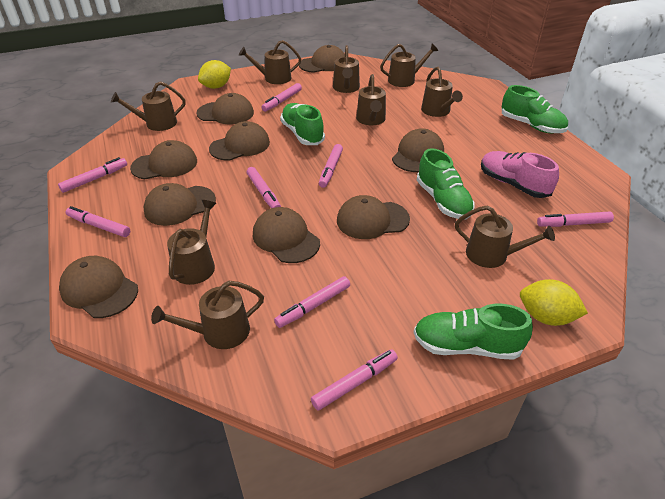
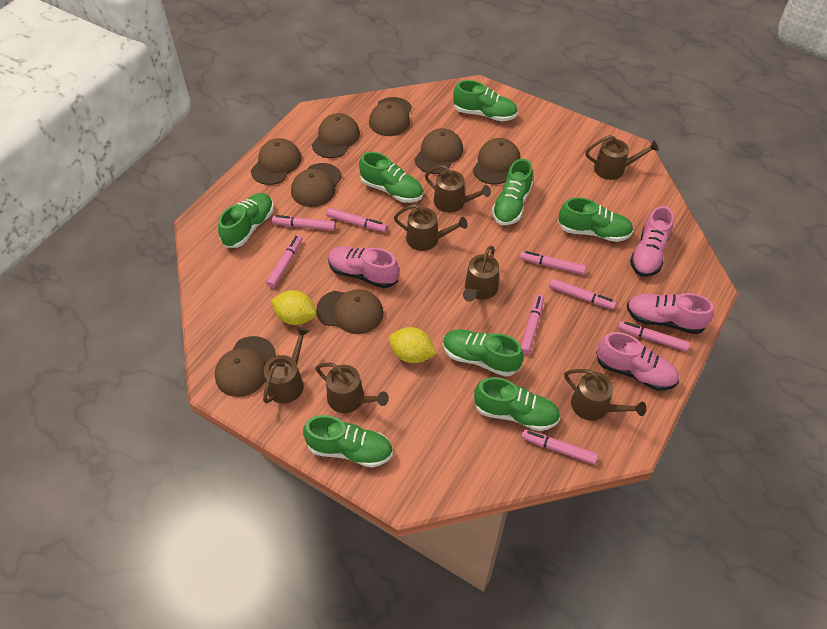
brown cap: 9 -> 8
brown watering can: 9 -> 7
green shoe: 4 -> 8
pink shoe: 1 -> 4

